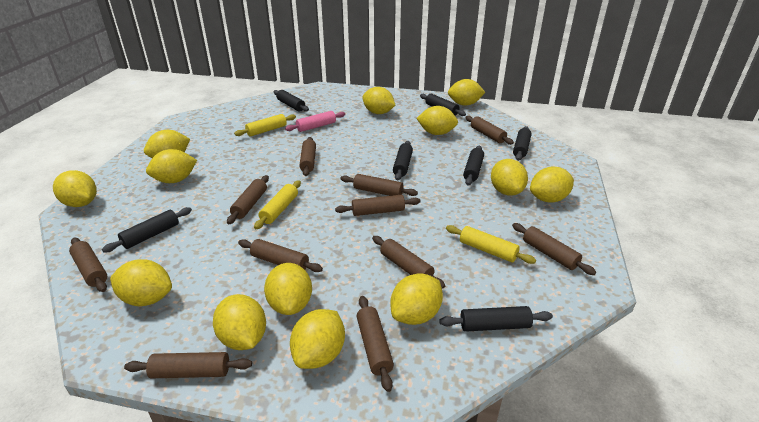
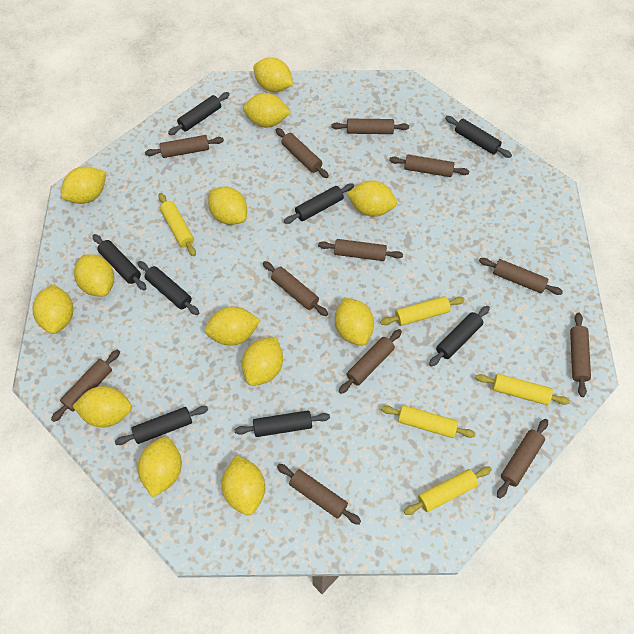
black rolling pin: 7 -> 8
brown rolling pin: 11 -> 12
pink rolling pin: 1 -> 0
yellow rolling pin: 3 -> 5

